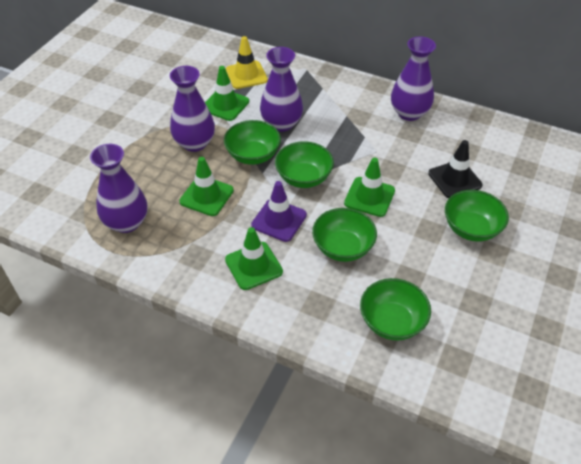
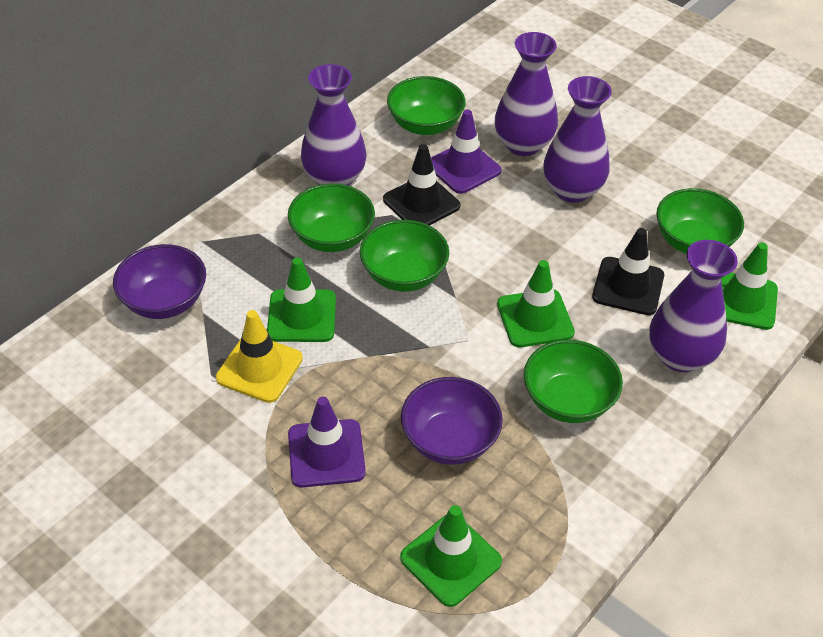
black traffic cone: 1 -> 2
purple bowl: 0 -> 2
purple traffic cone: 1 -> 2

